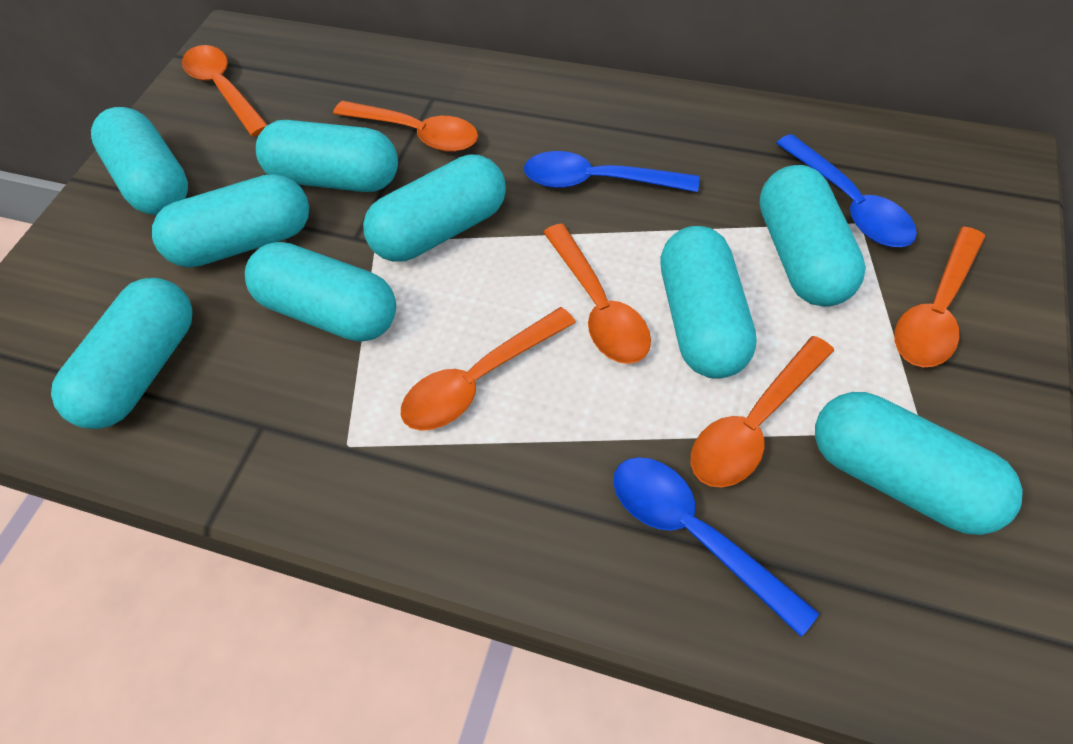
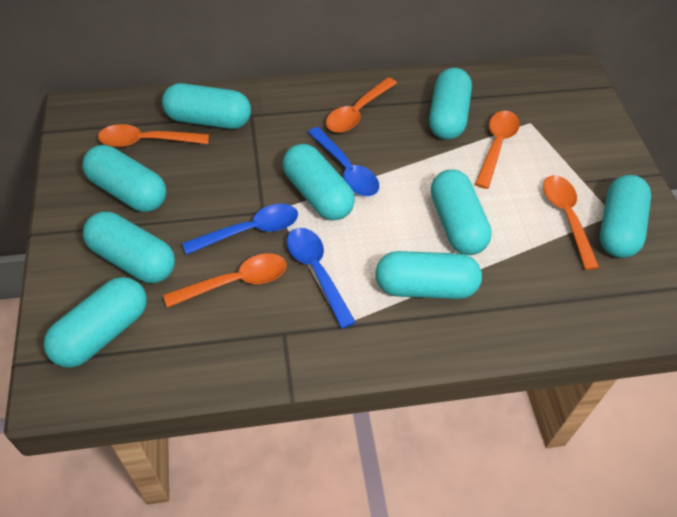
orange spoon: 6 -> 5

